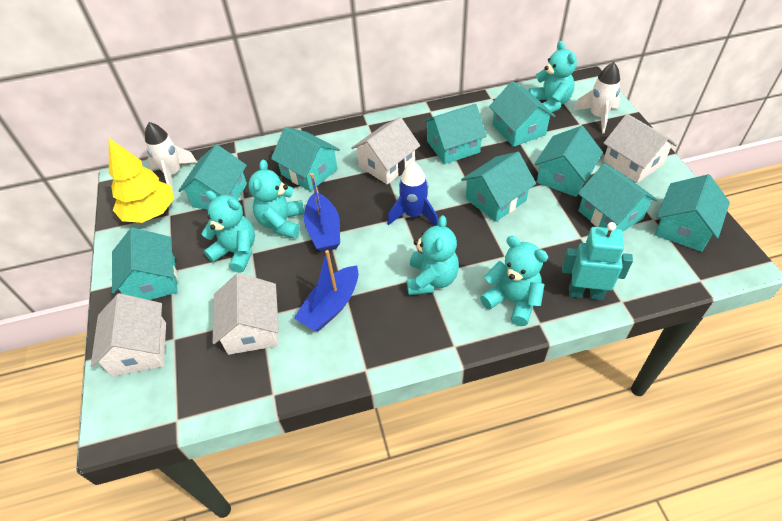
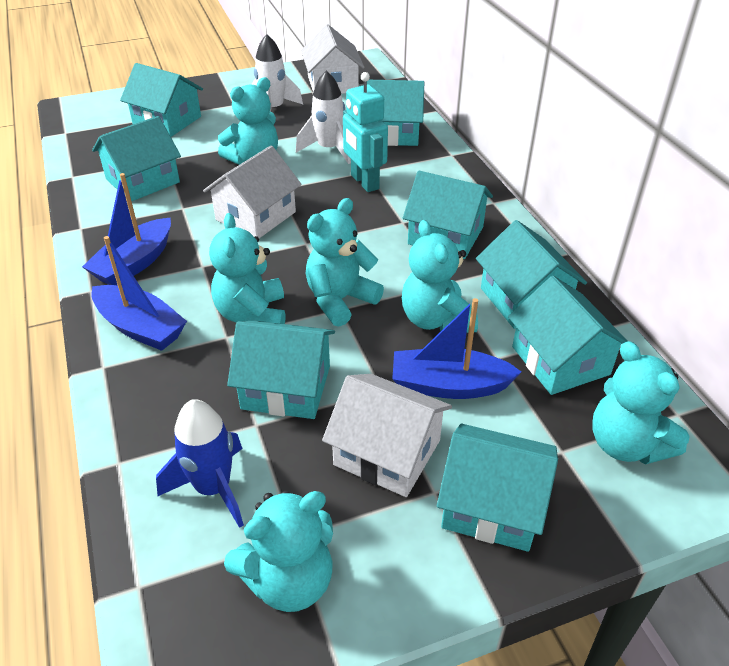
blue boat: 2 -> 3
turquoise house: 9 -> 8
turquoise teddy bear: 5 -> 6
white house: 4 -> 3
yellow tree: 1 -> 0

